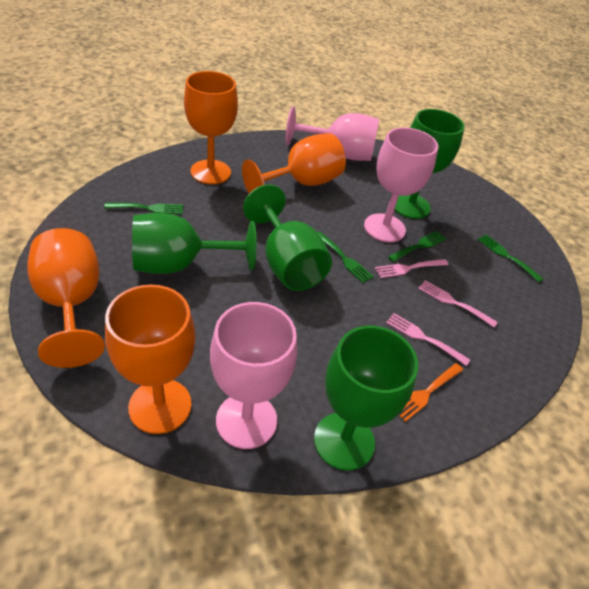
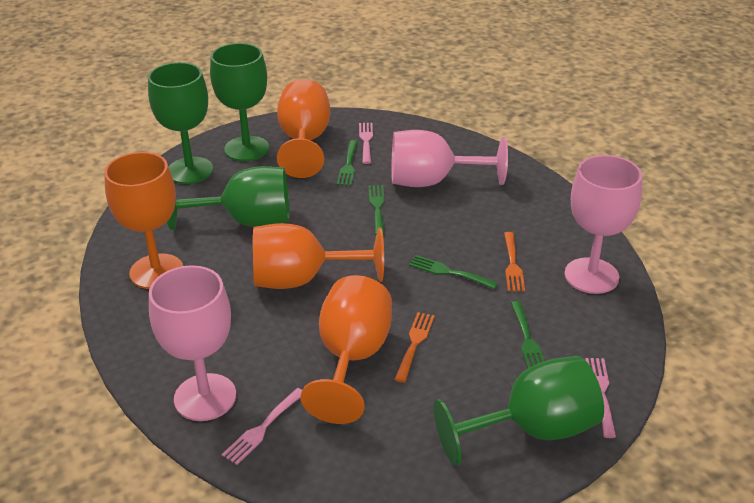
orange fork: 1 -> 2

